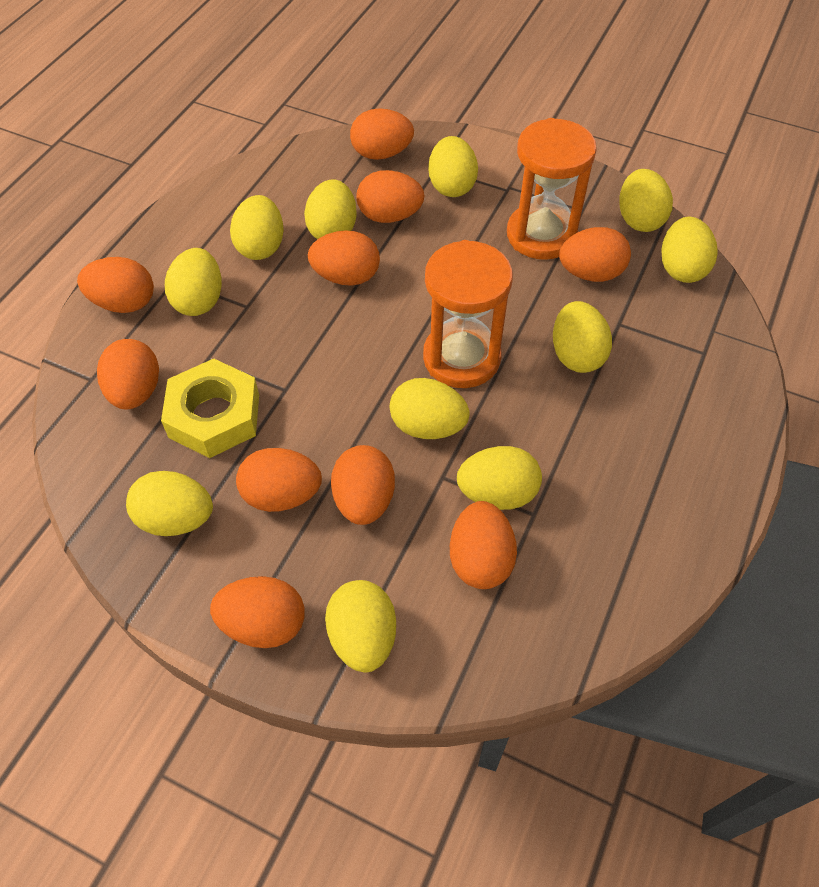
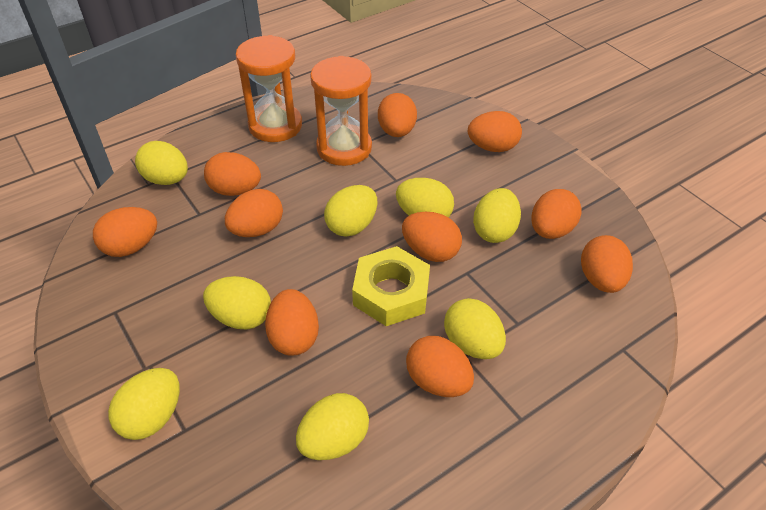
yellow egg: 11 -> 8

